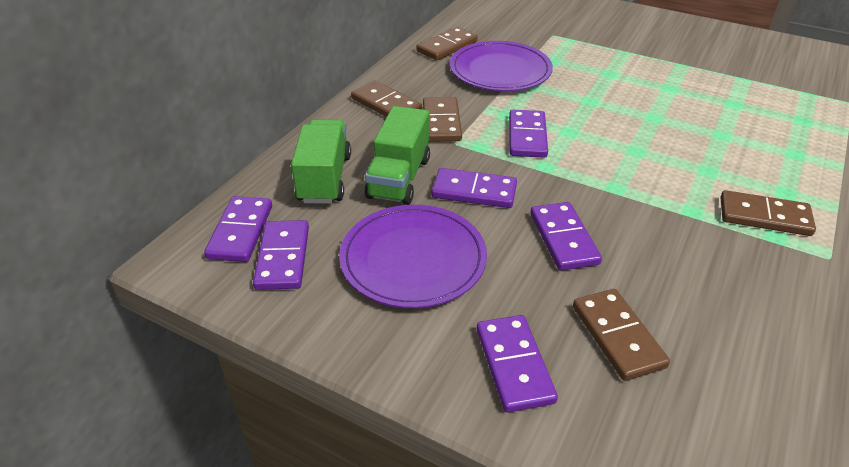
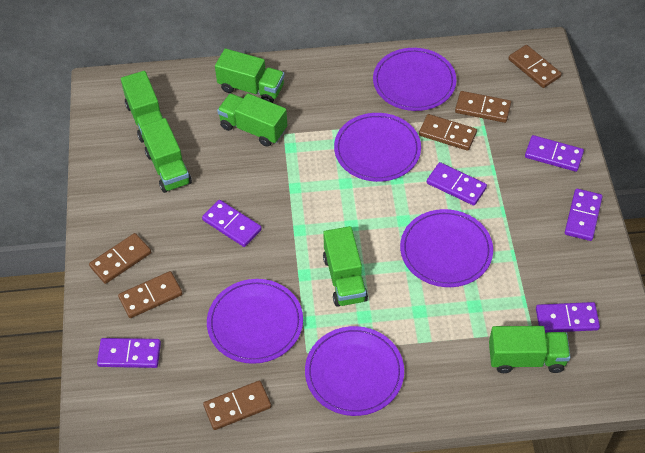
brown domino: 5 -> 6
green truck: 2 -> 6
purple plate: 2 -> 5

